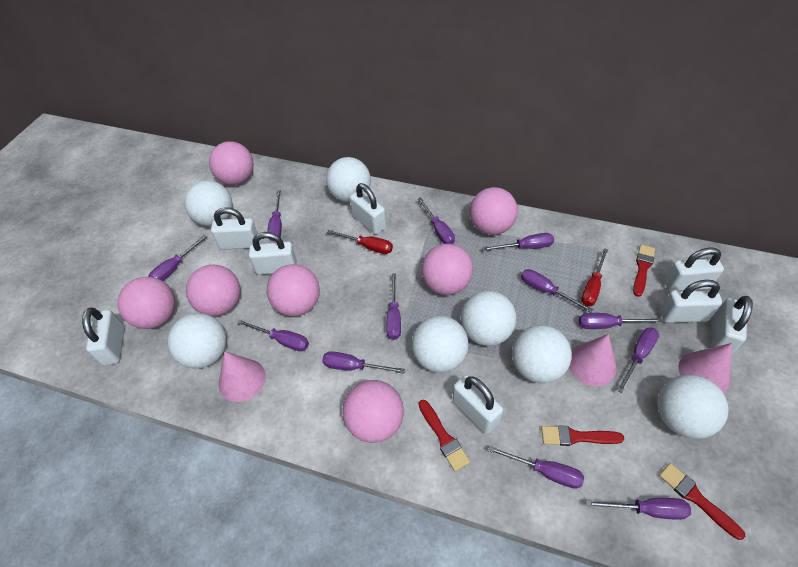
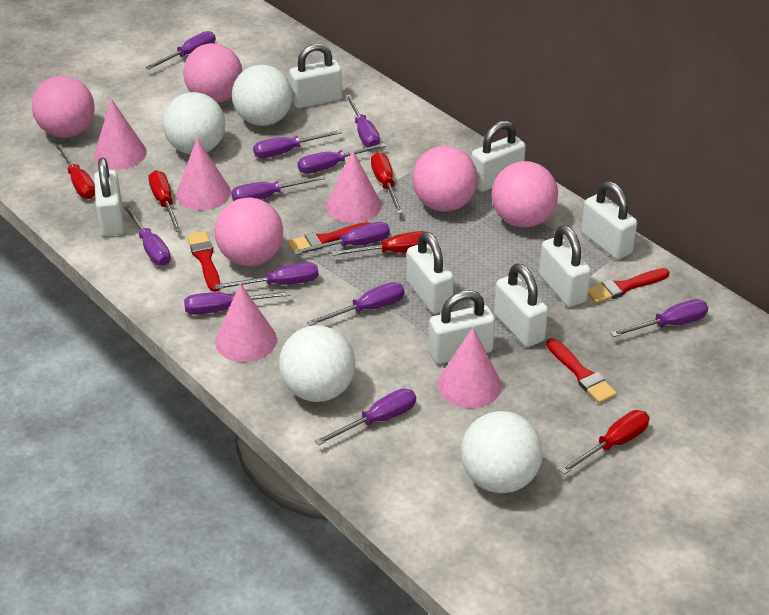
pink ball: 7 -> 5
pink cone: 3 -> 5
red screwdriver: 2 -> 5
white ball: 7 -> 4

